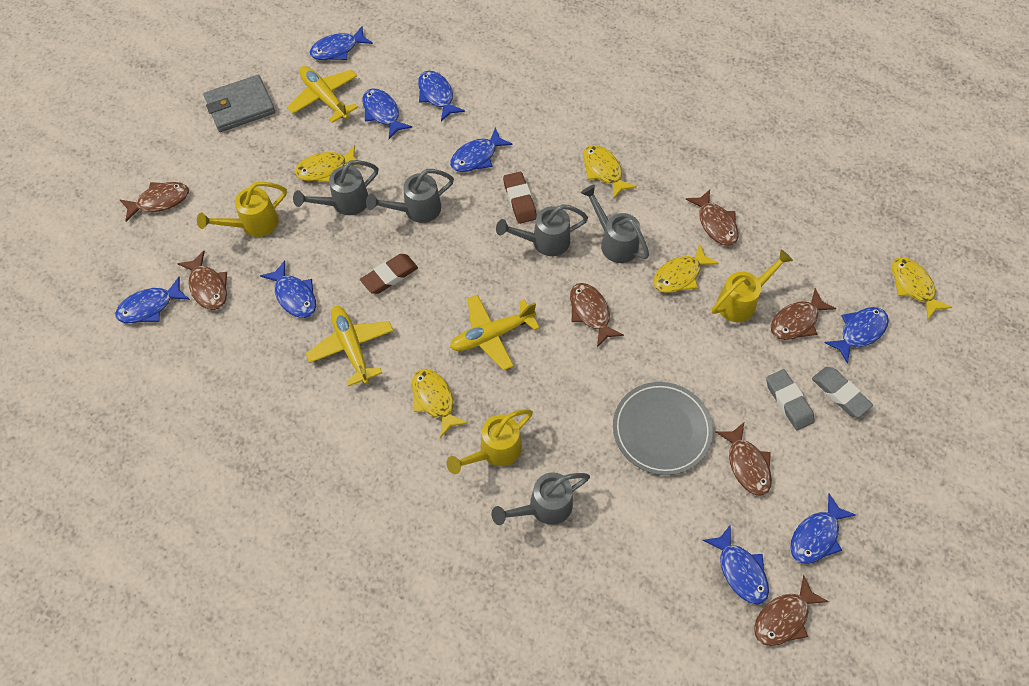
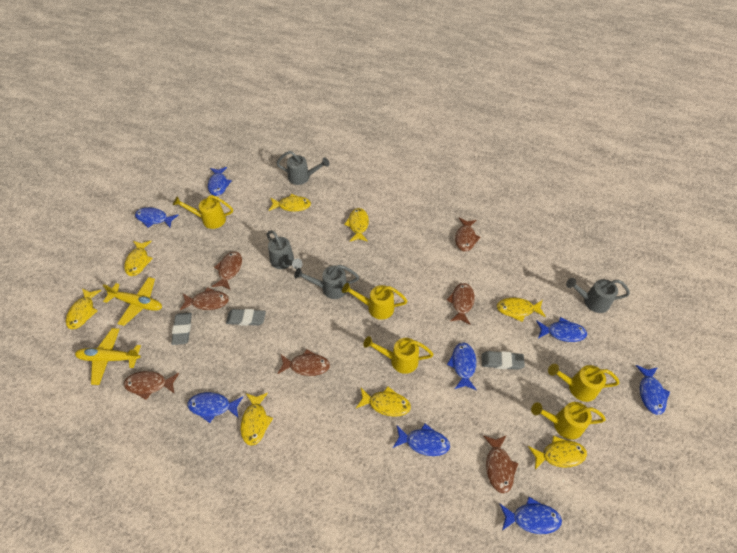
blue fish: 9 -> 8
brown eraser: 2 -> 0
grey eraser: 2 -> 3
grey plate: 1 -> 0
grey wallet: 1 -> 0
grey watering can: 5 -> 4
yellow fish: 5 -> 8
yellow plane: 3 -> 2
yellow watering can: 3 -> 5

